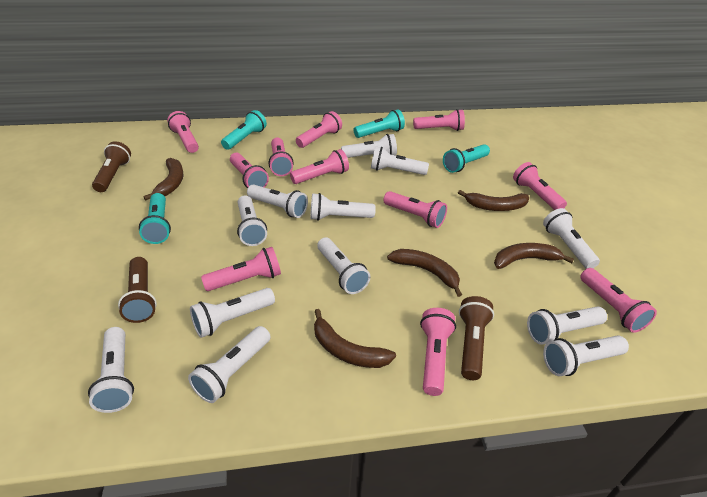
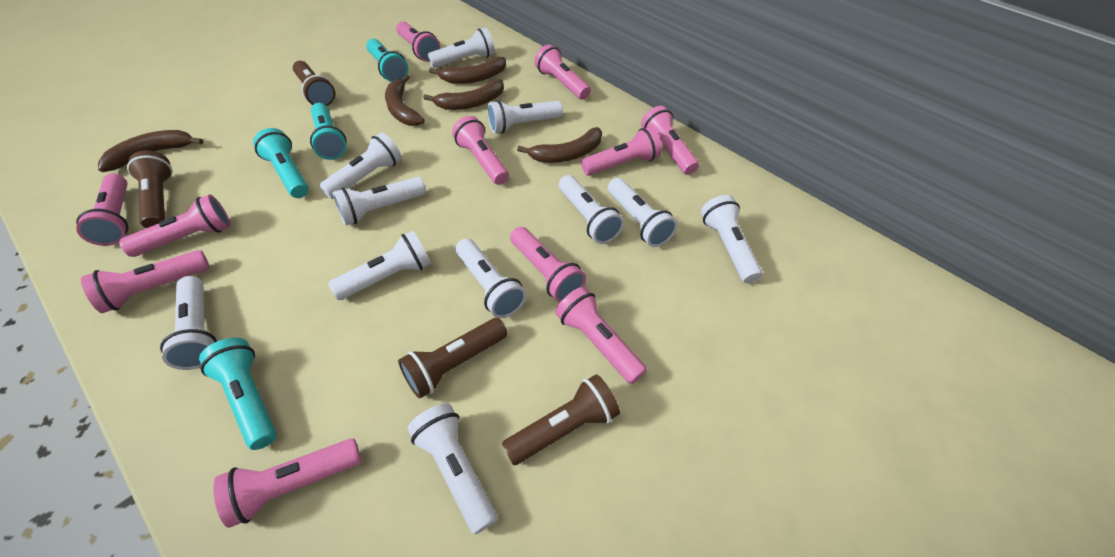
brown flashlight: 3 -> 4
white flashlight: 12 -> 11

